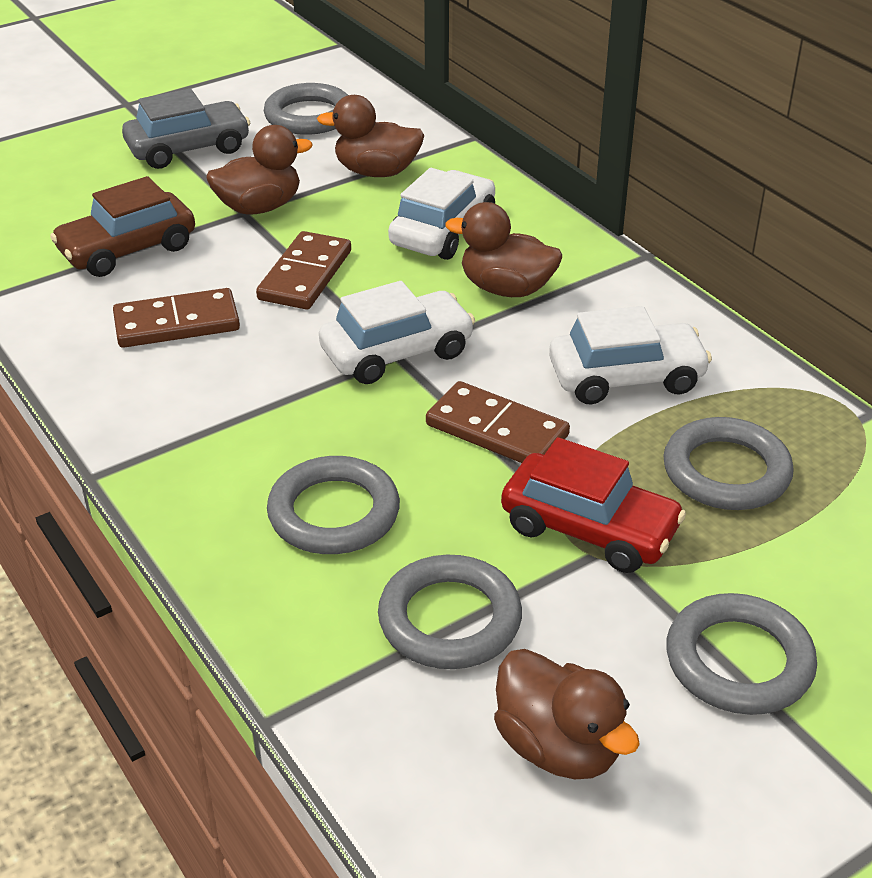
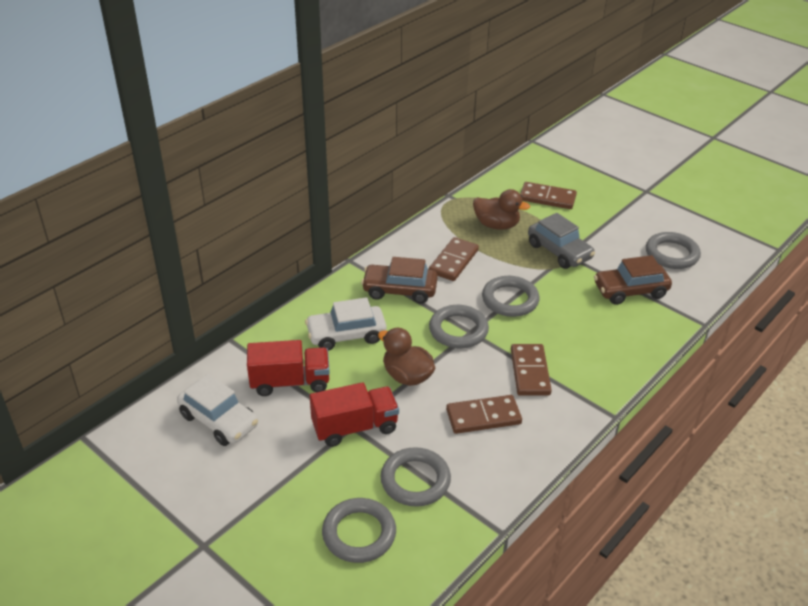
brown car: 1 -> 2
brown domino: 3 -> 4
brown duck: 4 -> 2
red car: 1 -> 0
red truck: 0 -> 2
white car: 3 -> 2

